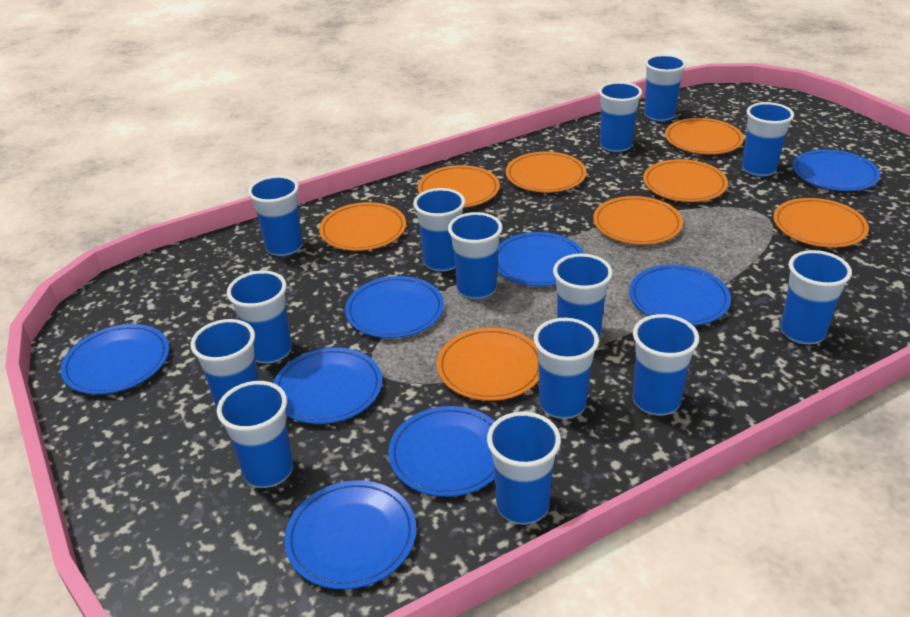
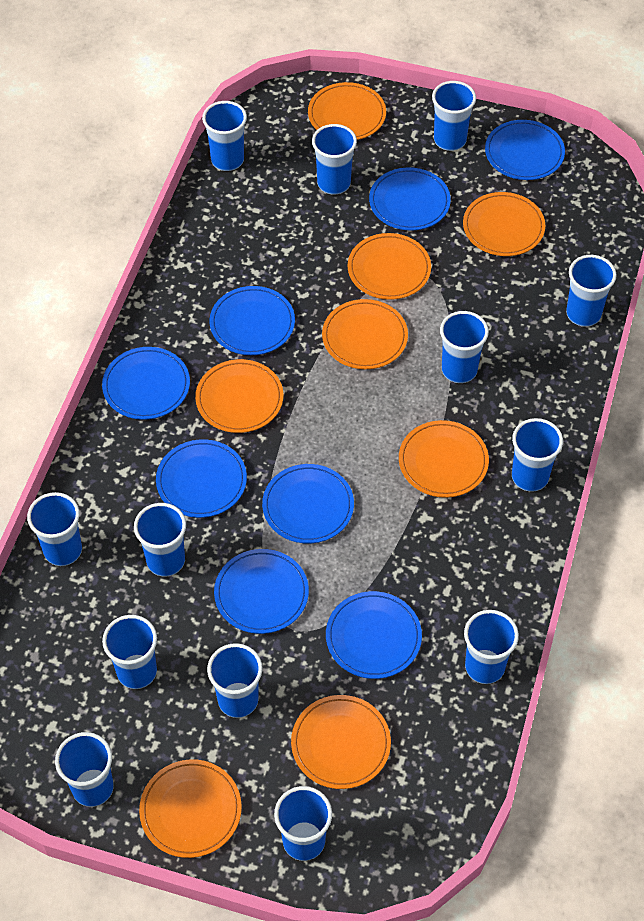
blue cup: 14 -> 13

